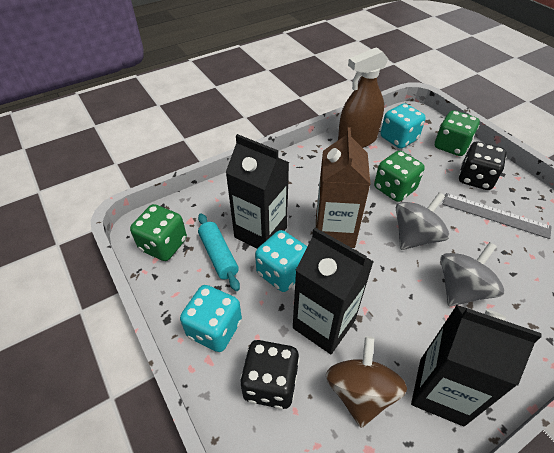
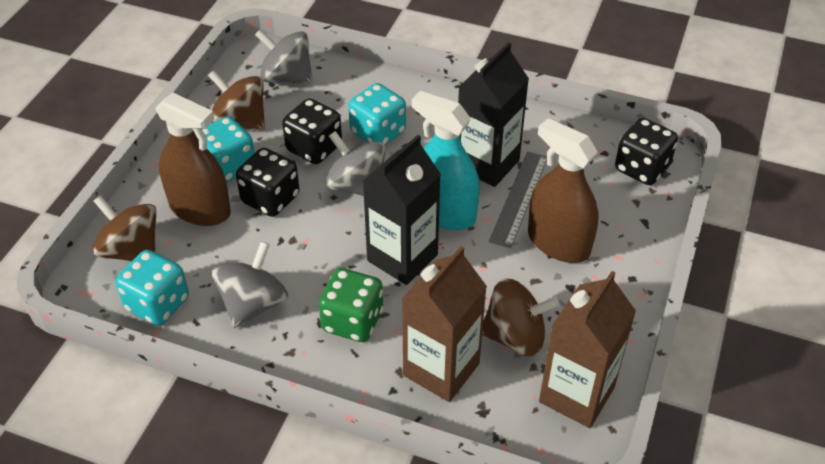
black carton: 3 -> 2
black dice: 2 -> 3
brown carton: 1 -> 2
brown spinning top: 1 -> 3
brown spray bottle: 1 -> 2
green dice: 3 -> 1
grey spinning top: 2 -> 3
turquoise rolling pin: 1 -> 0
turquoise spray bottle: 0 -> 1

